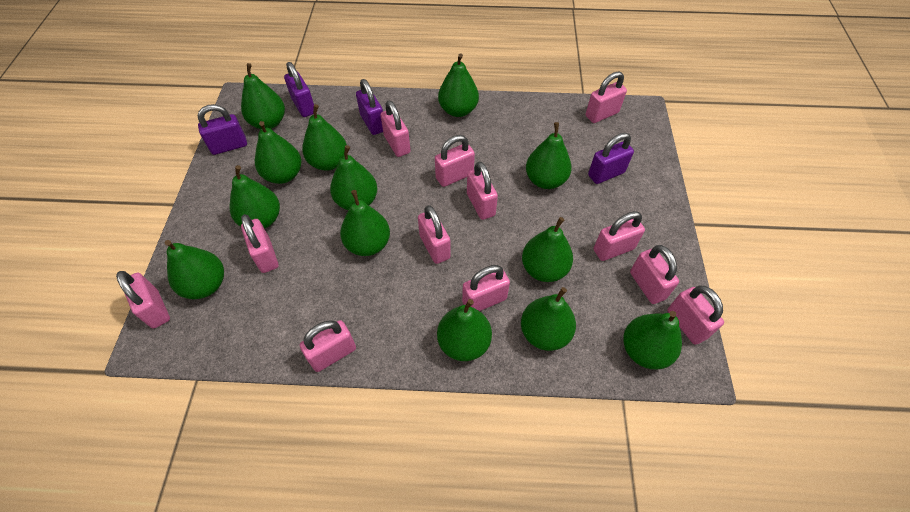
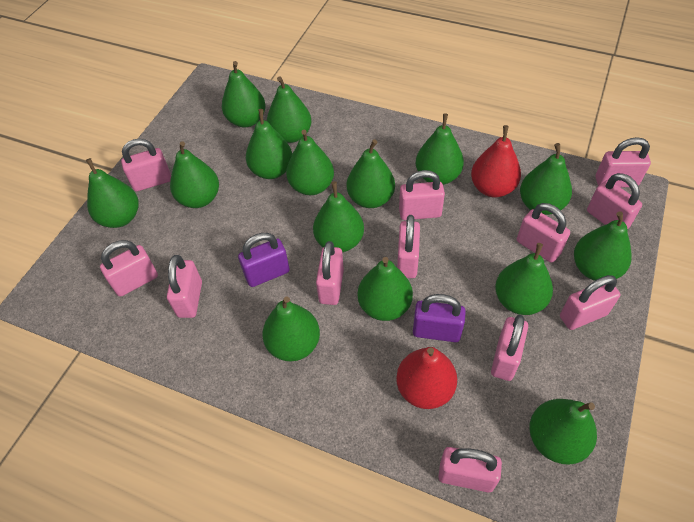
green pear: 13 -> 15
purple padlock: 4 -> 2
red pear: 0 -> 2

